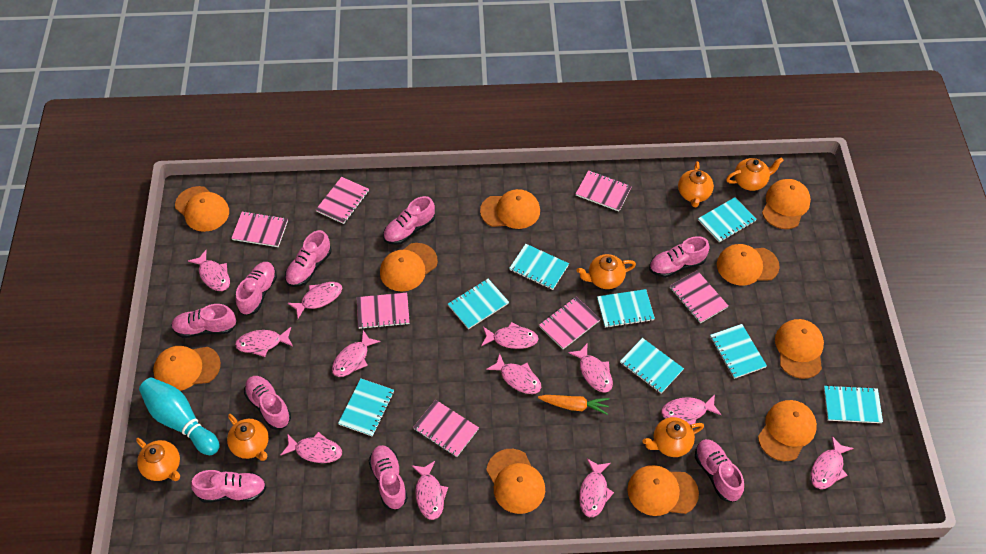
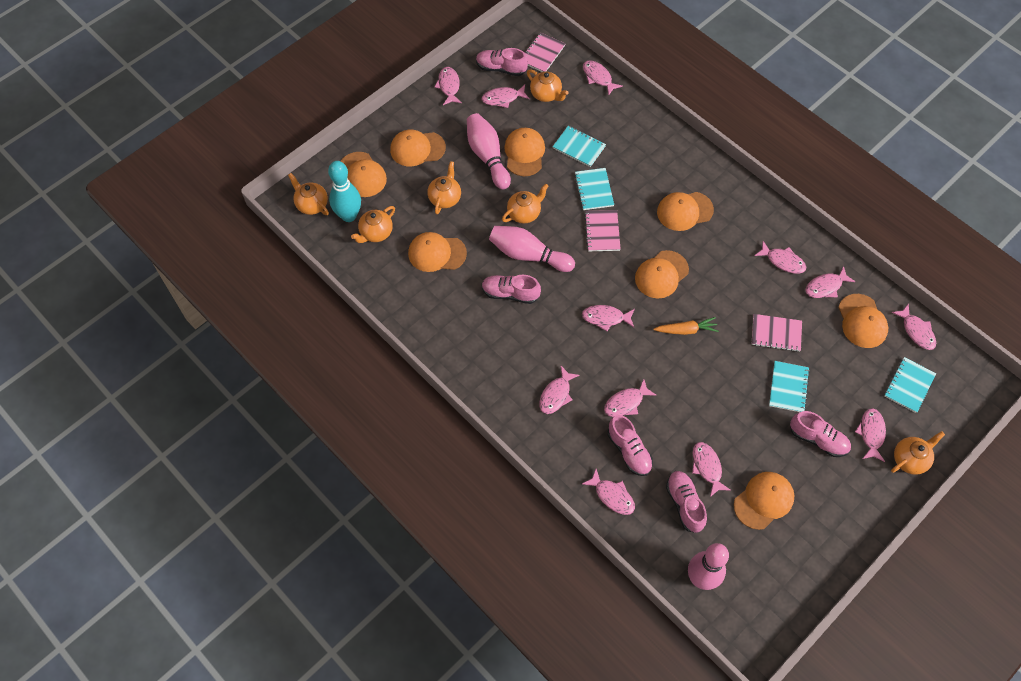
orange cap: 10 -> 8
pink bowling pin: 0 -> 3
pink notebook: 7 -> 3
pink shoe: 9 -> 5
turquoise notebook: 8 -> 4

